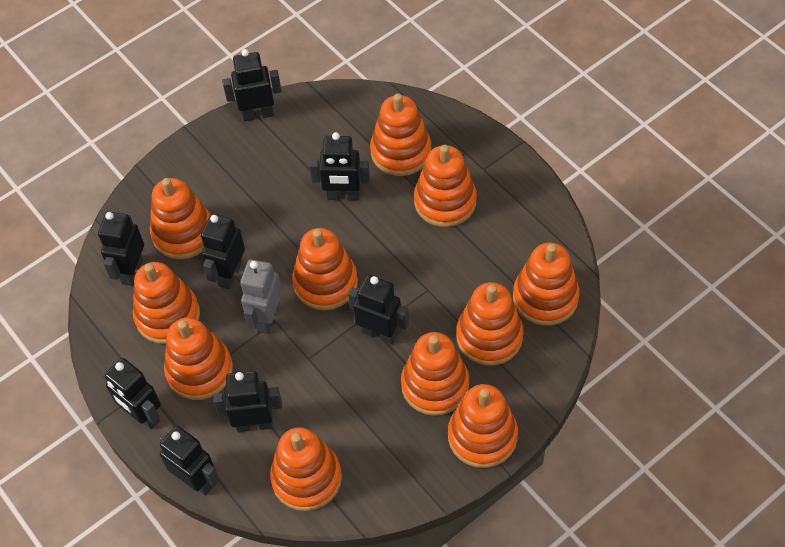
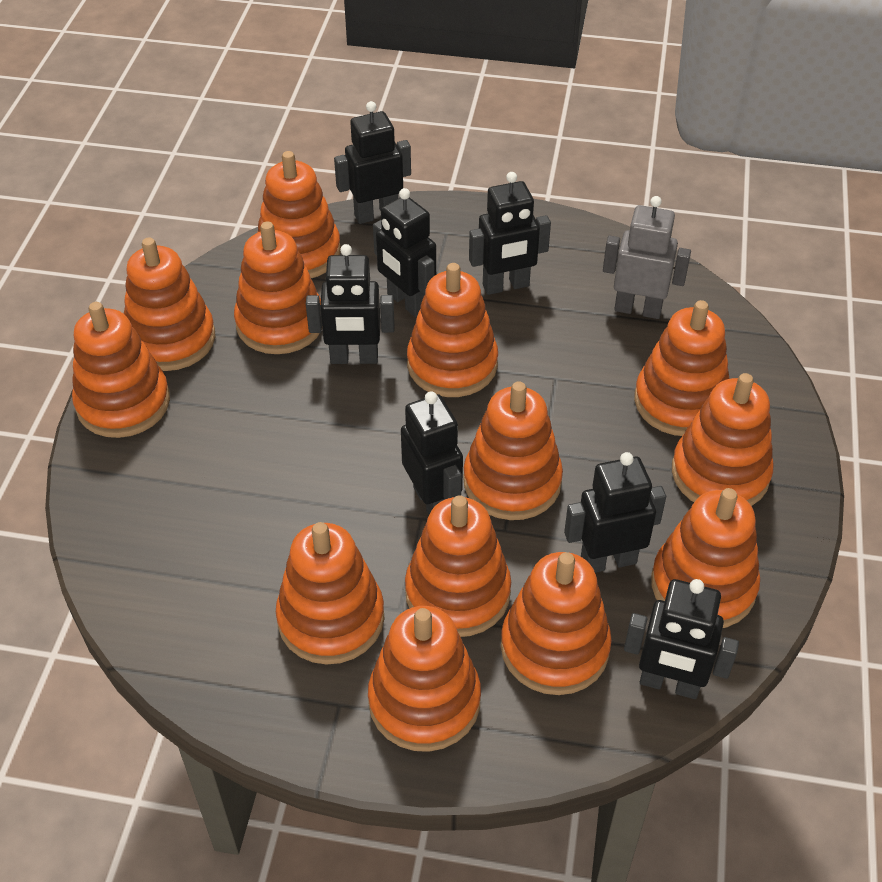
black robot: 8 -> 7
orange stacking toy: 11 -> 13

